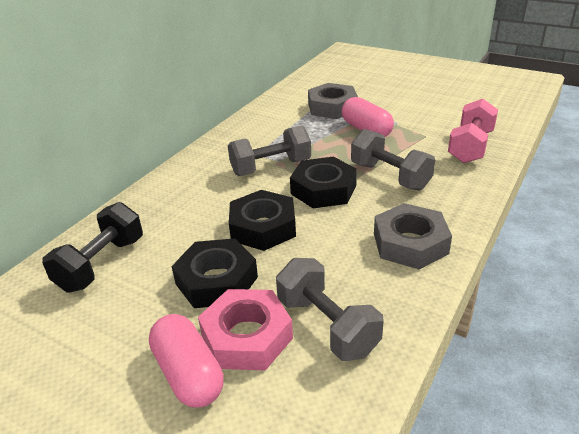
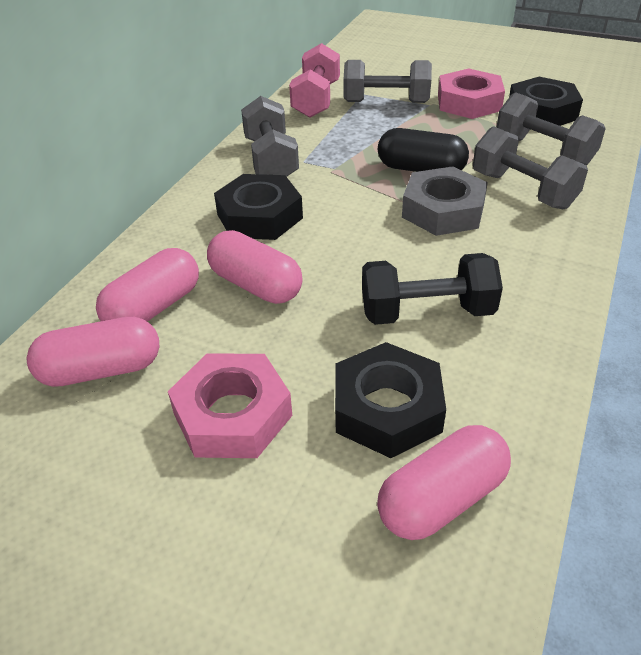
black capsule: 0 -> 1
grey dumbbell: 3 -> 4
grey nut: 2 -> 1
pink capsule: 2 -> 4
pink nut: 1 -> 2

